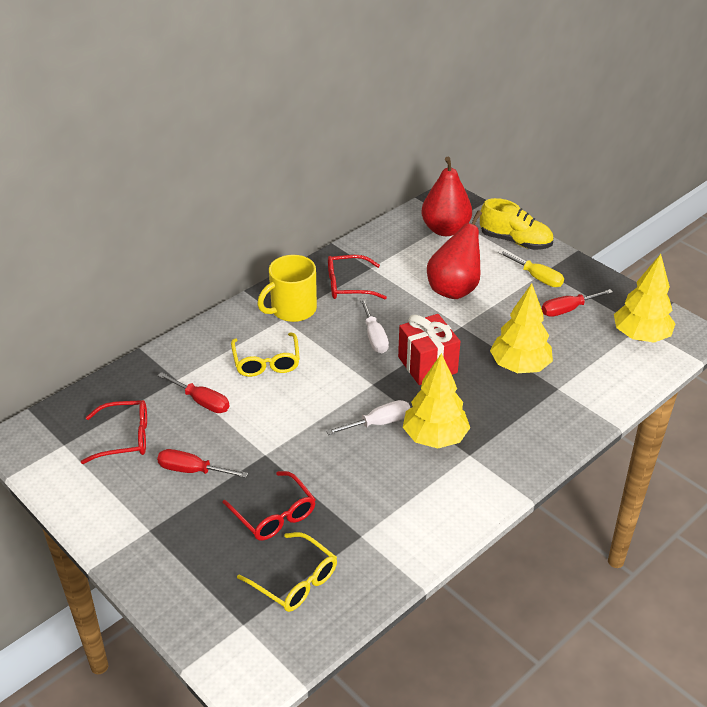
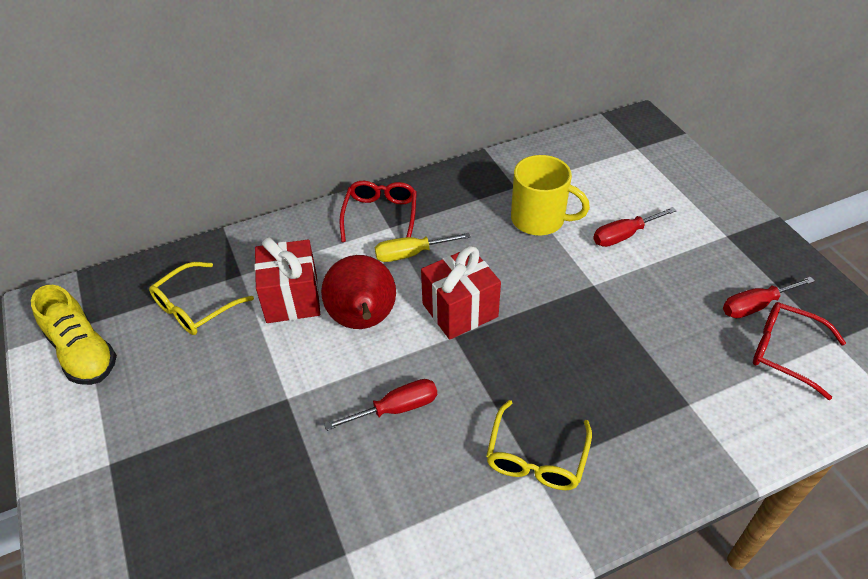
red gift: 1 -> 2
red glasses: 3 -> 2
red pear: 2 -> 1
white screwdriver: 2 -> 0
yellow tree: 3 -> 0

